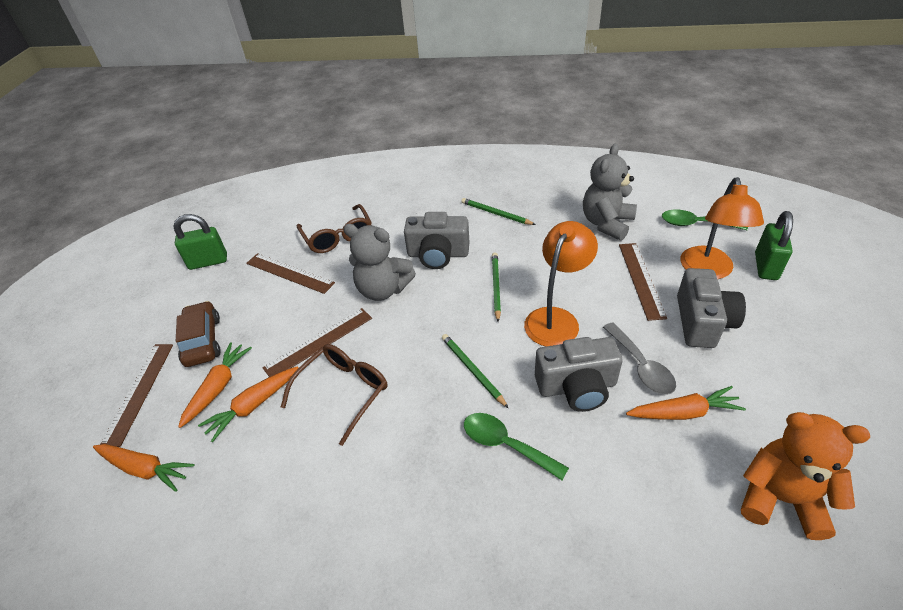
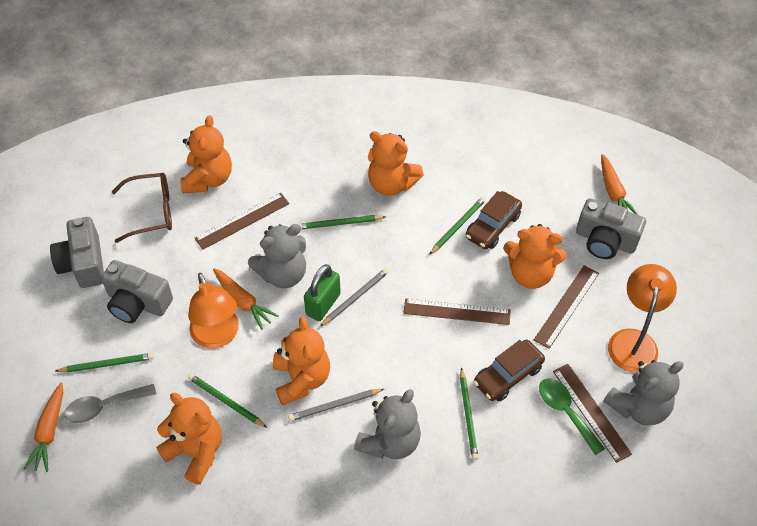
brown car: 1 -> 2
brown glasses: 2 -> 1
green padlock: 2 -> 1
green pencil: 3 -> 5
green spoon: 2 -> 1
grey pencil: 0 -> 2
grey teddy bear: 2 -> 3
orange carrot: 4 -> 3
orange teddy bear: 1 -> 5

